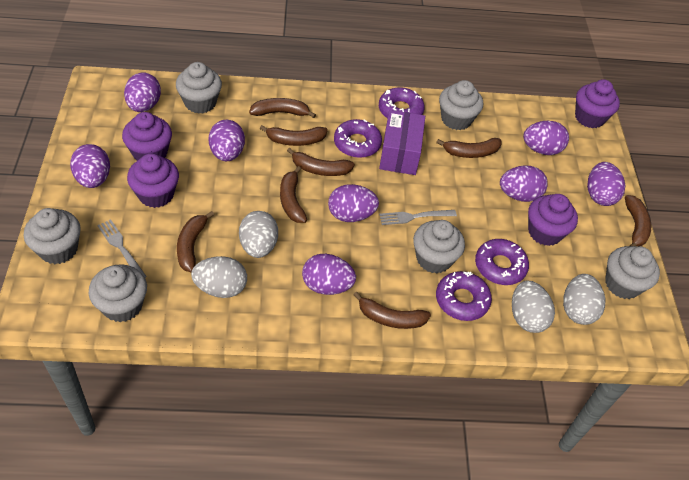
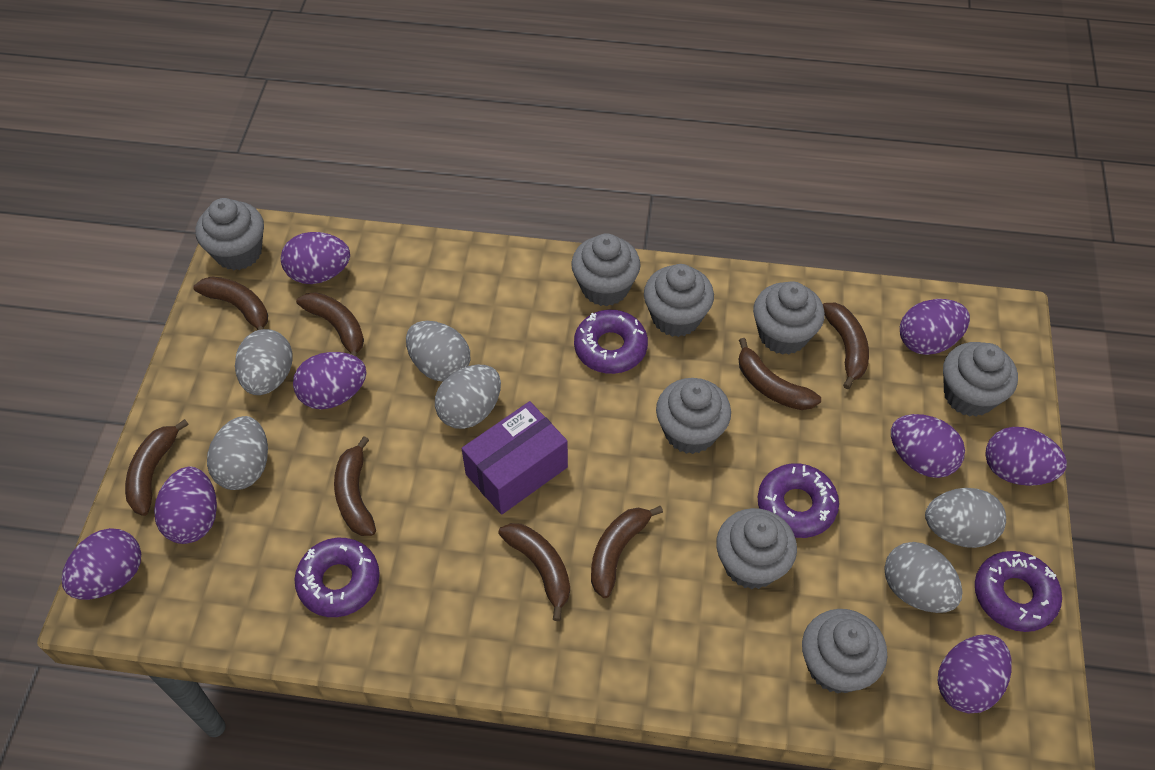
grey cupcake: 6 -> 8
grey egg: 4 -> 6
grey fork: 2 -> 0
purple cupcake: 4 -> 0

